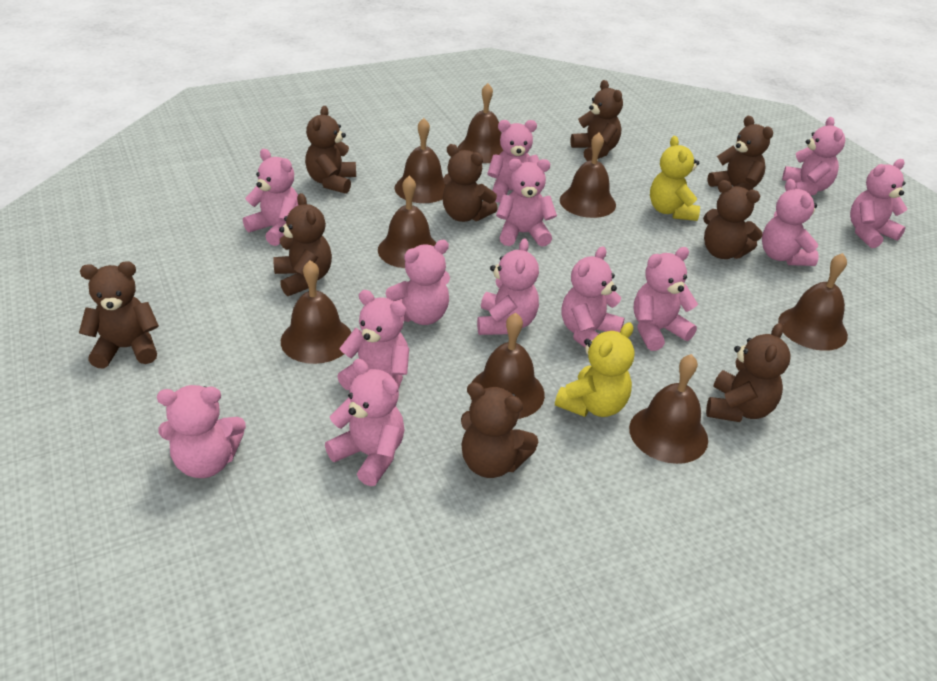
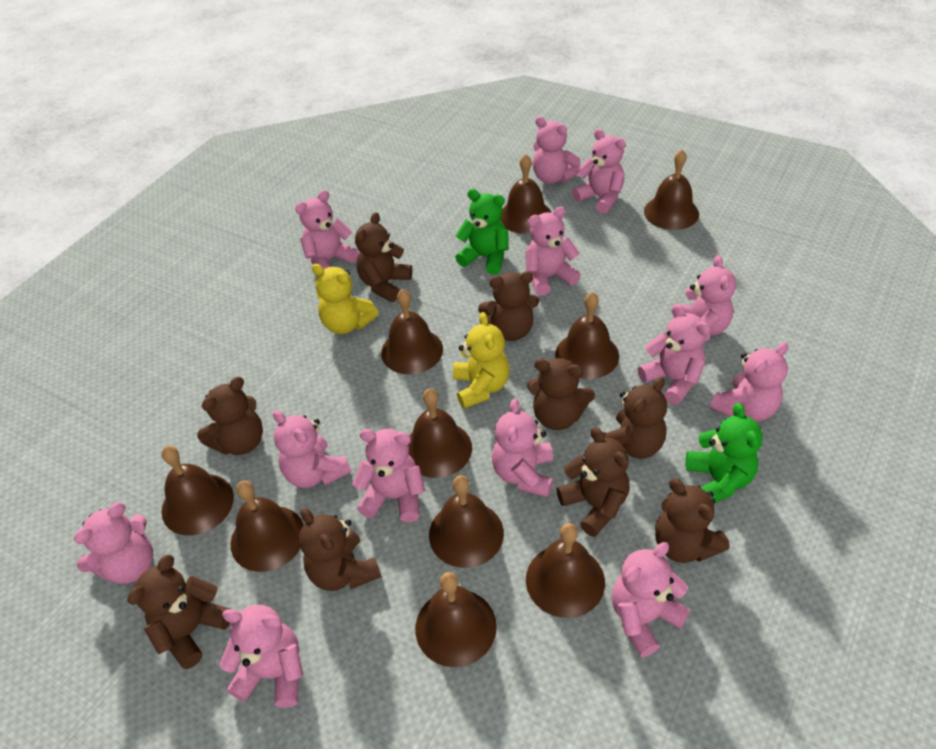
brown bell: 8 -> 10
green teddy bear: 0 -> 2

